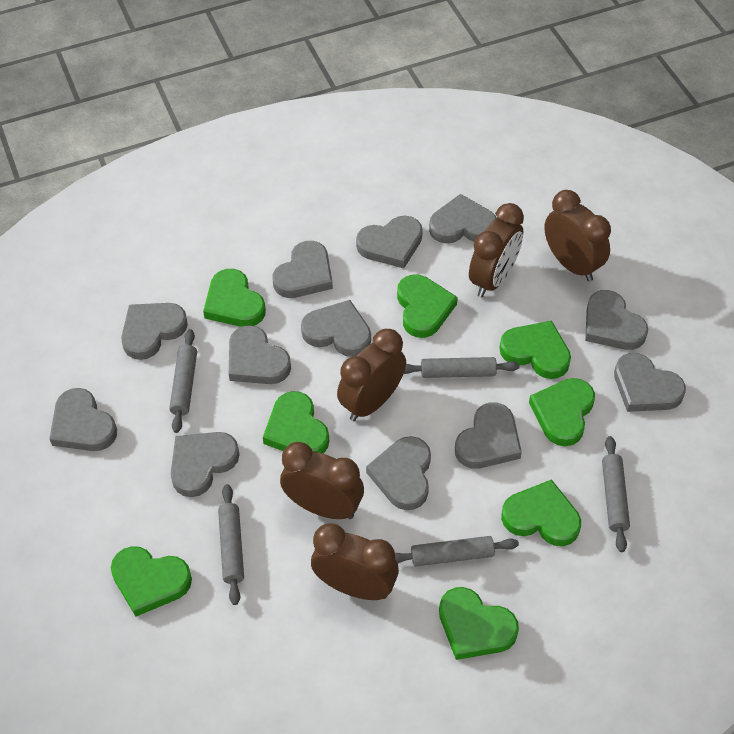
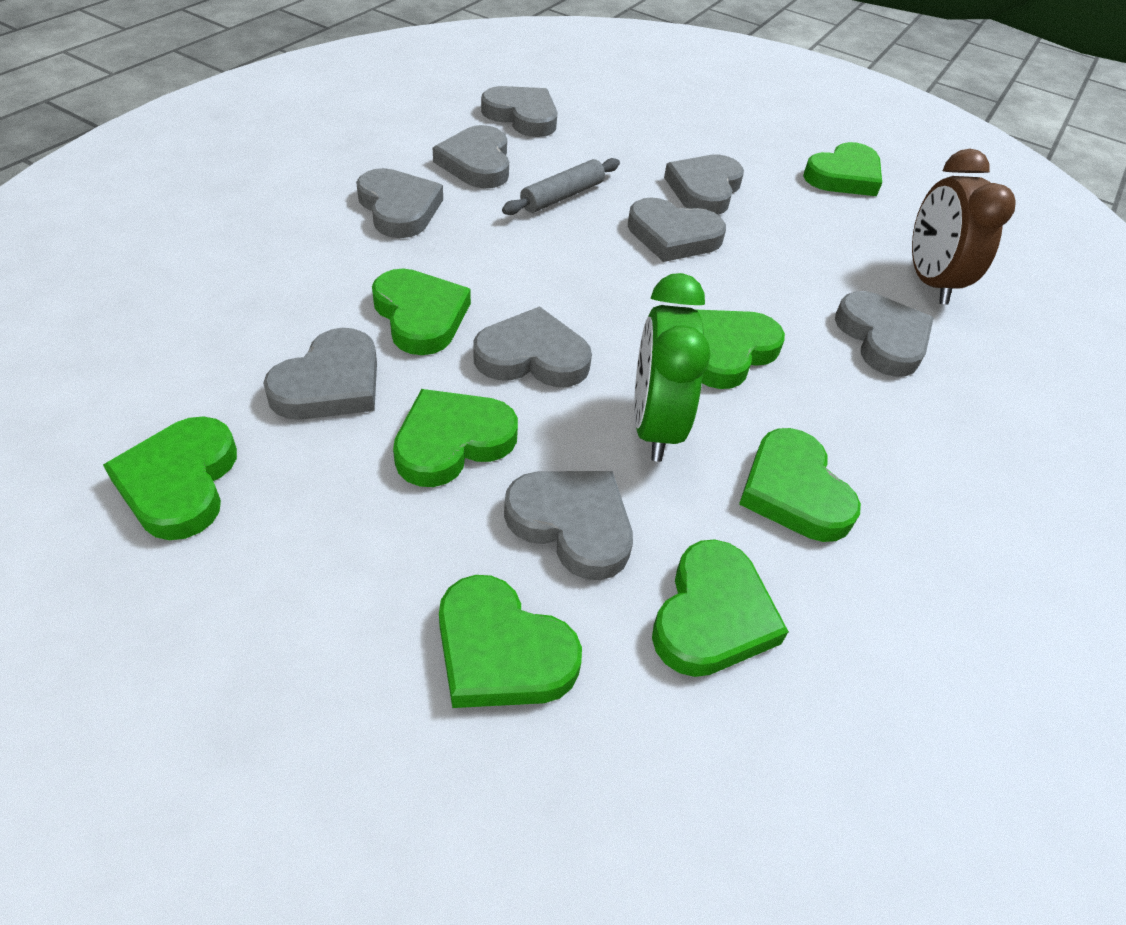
brown clock: 5 -> 1
green clock: 0 -> 1
grey heart: 12 -> 9
grey rolling pin: 5 -> 1

